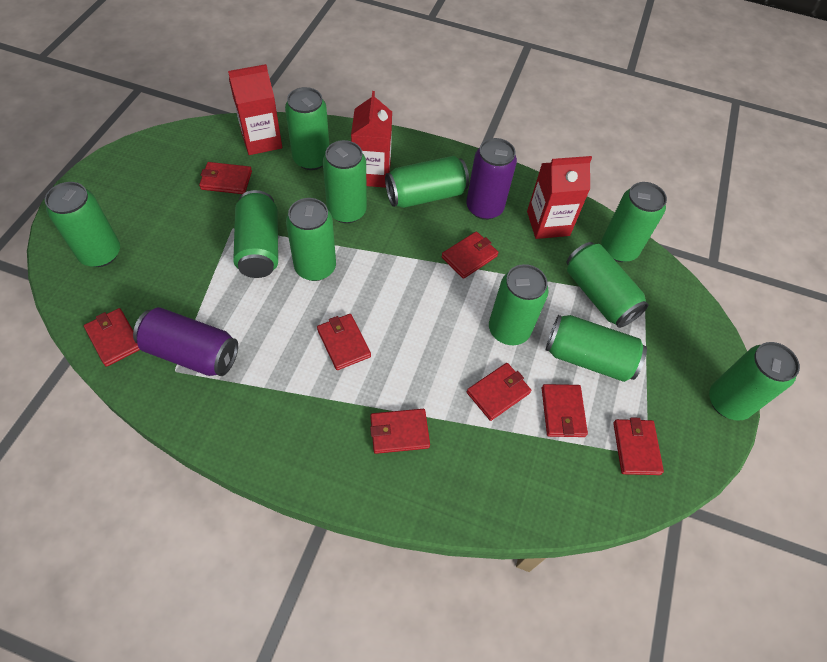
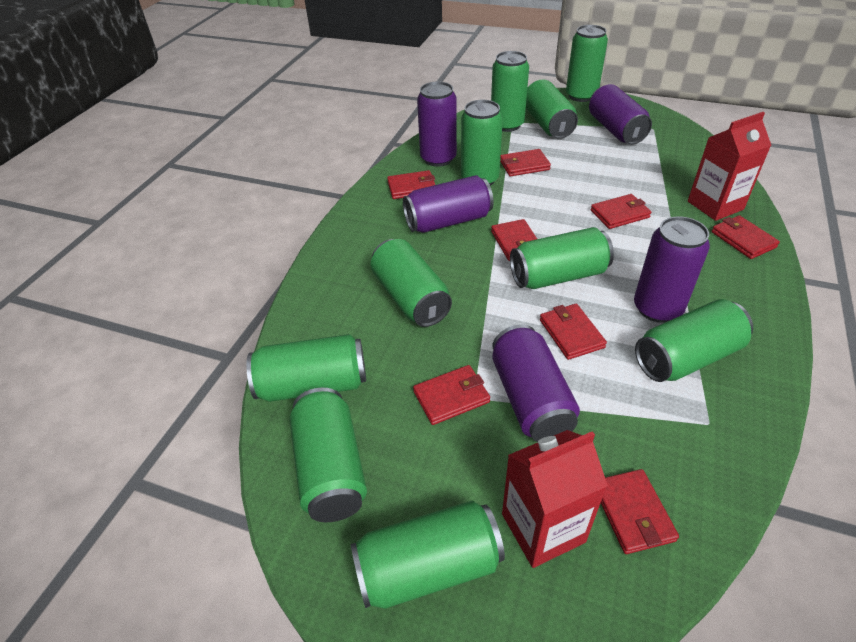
green can: 11 -> 10
purple can: 2 -> 5
red carton: 3 -> 2

